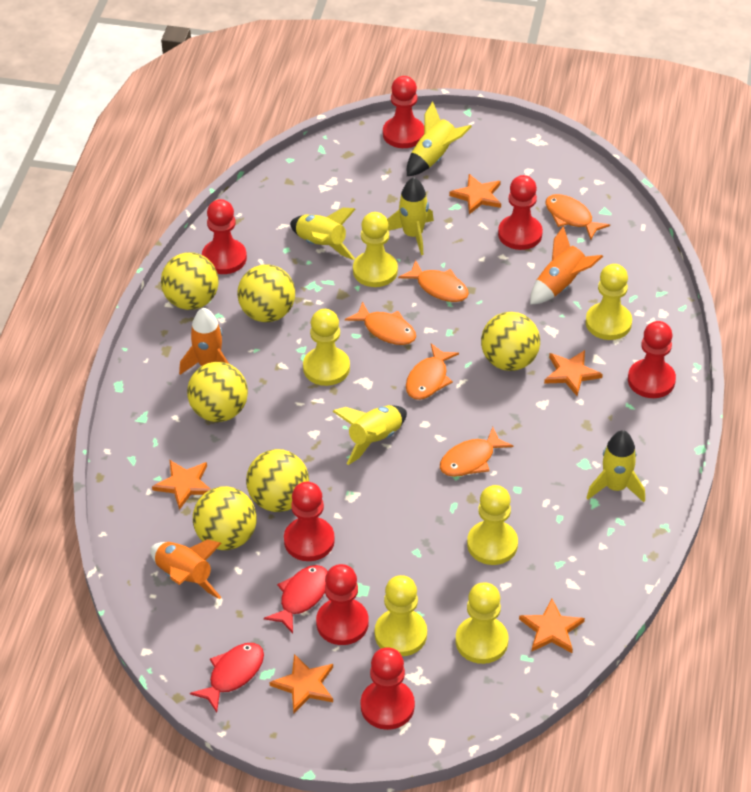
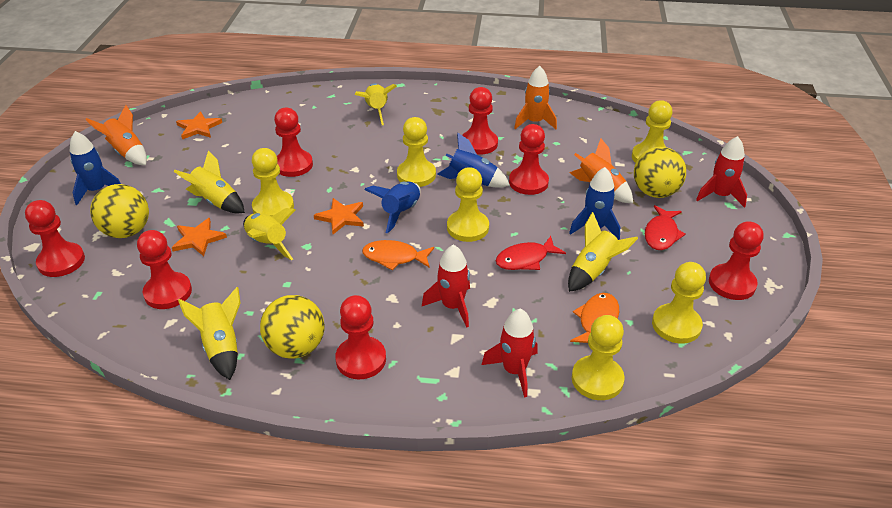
blue rocket: 0 -> 4
orange fish: 5 -> 2
orange star: 5 -> 3
red rocket: 0 -> 3
yellow ball: 6 -> 3

